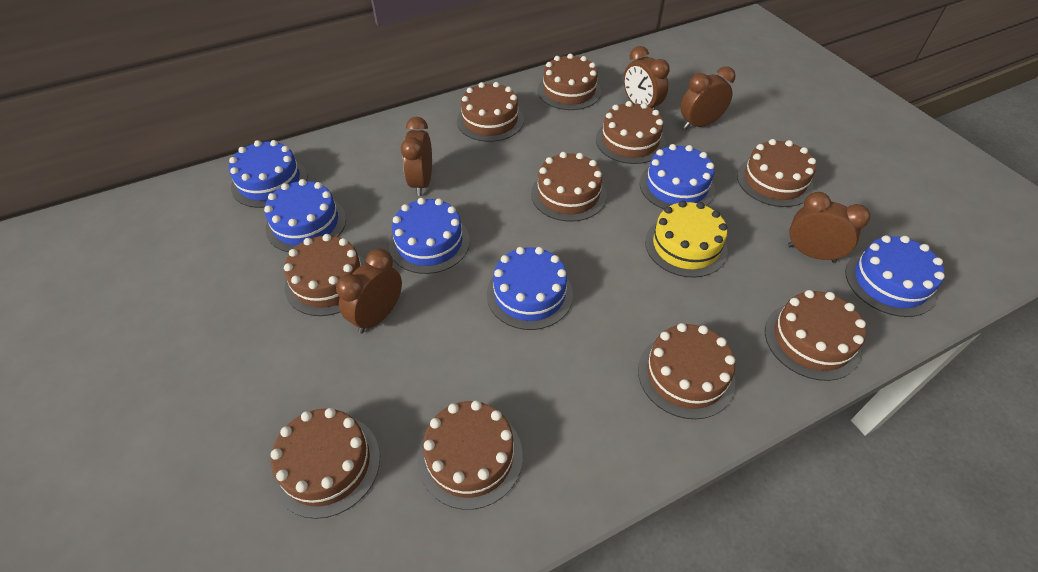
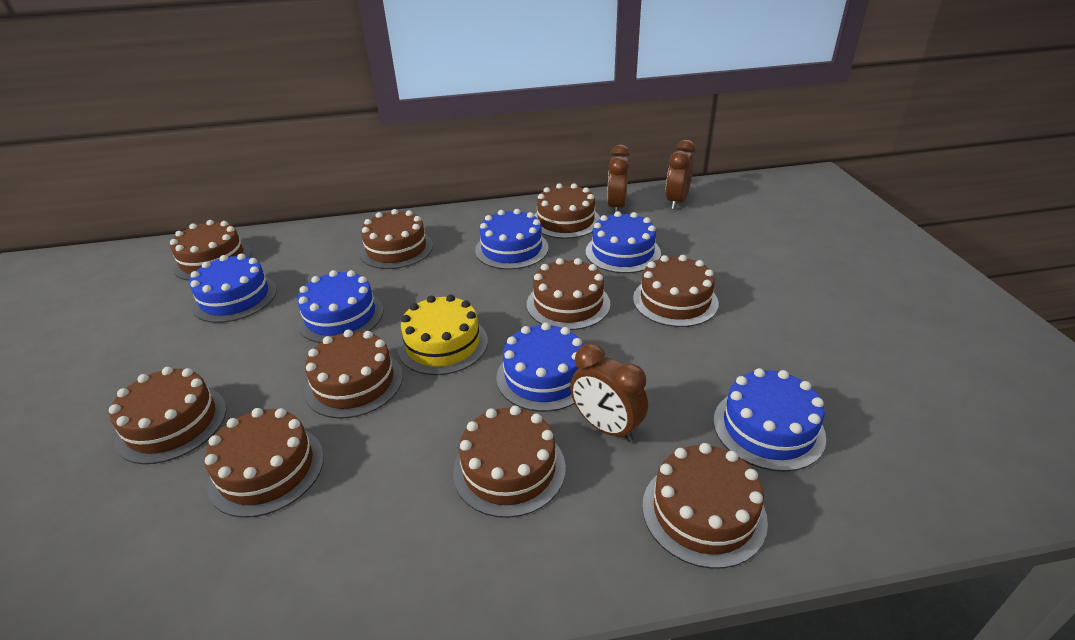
brown clock: 5 -> 3

